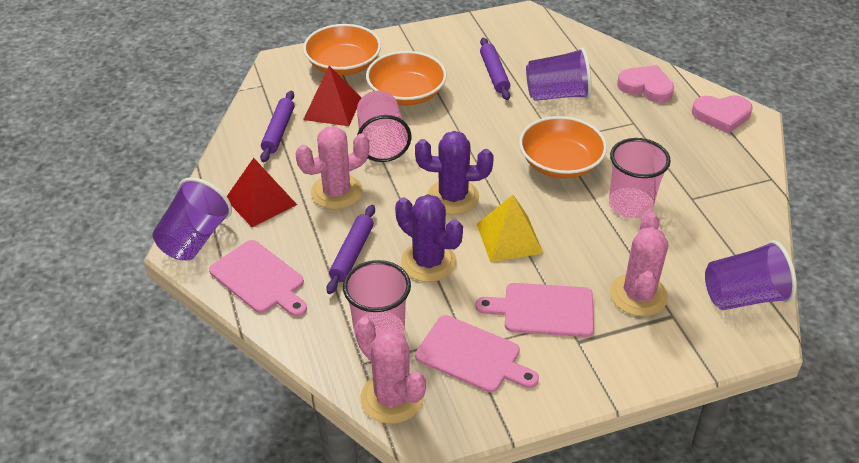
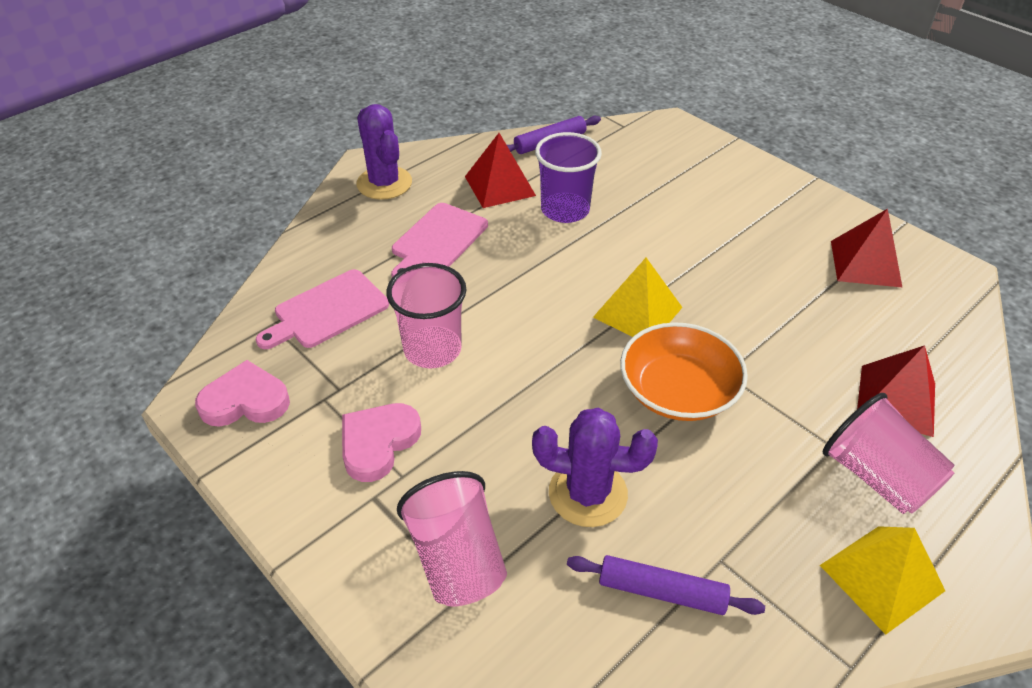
orange bowl: 3 -> 1
pink cactus: 3 -> 0
pink cutting board: 3 -> 2
purple cup: 3 -> 1
purple rolling pin: 3 -> 2
red pyramid: 2 -> 3
yellow pyramid: 1 -> 2

